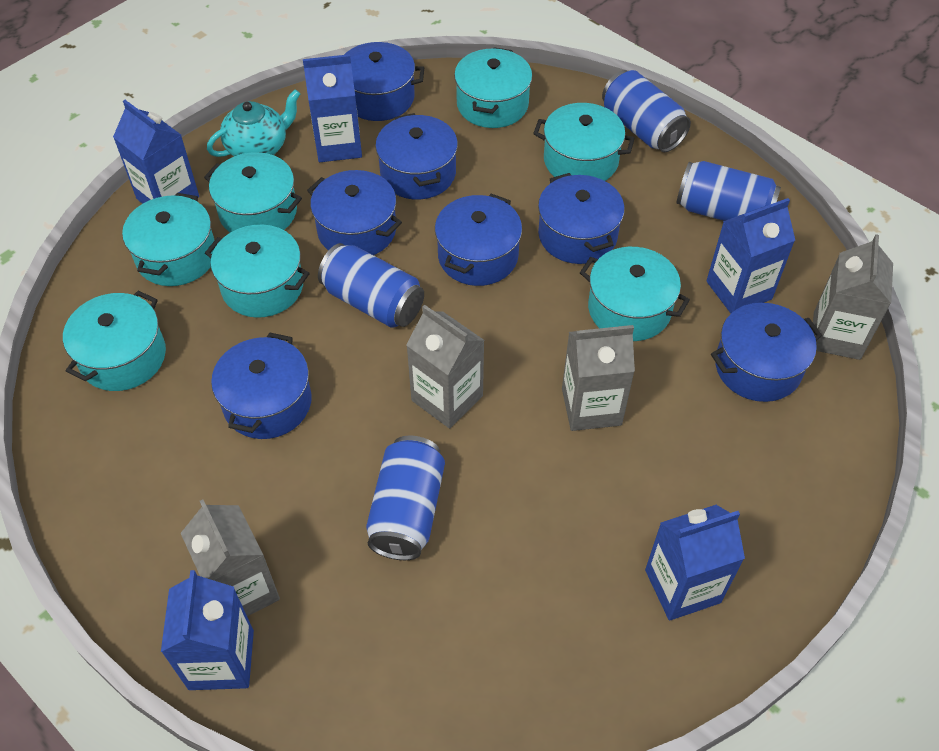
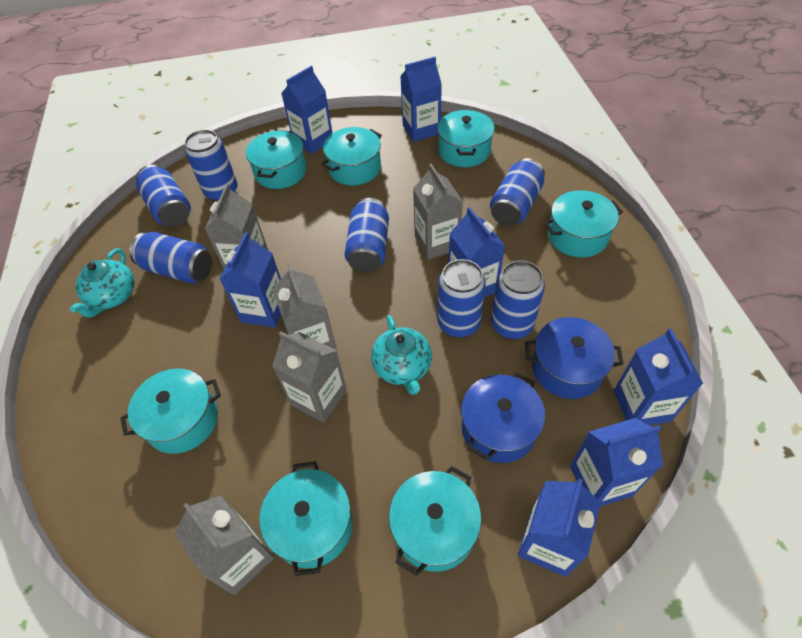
blue can: 4 -> 7
blue carton: 5 -> 7
blue pot: 7 -> 2
grey carton: 4 -> 5
turquoise teapot: 1 -> 2

